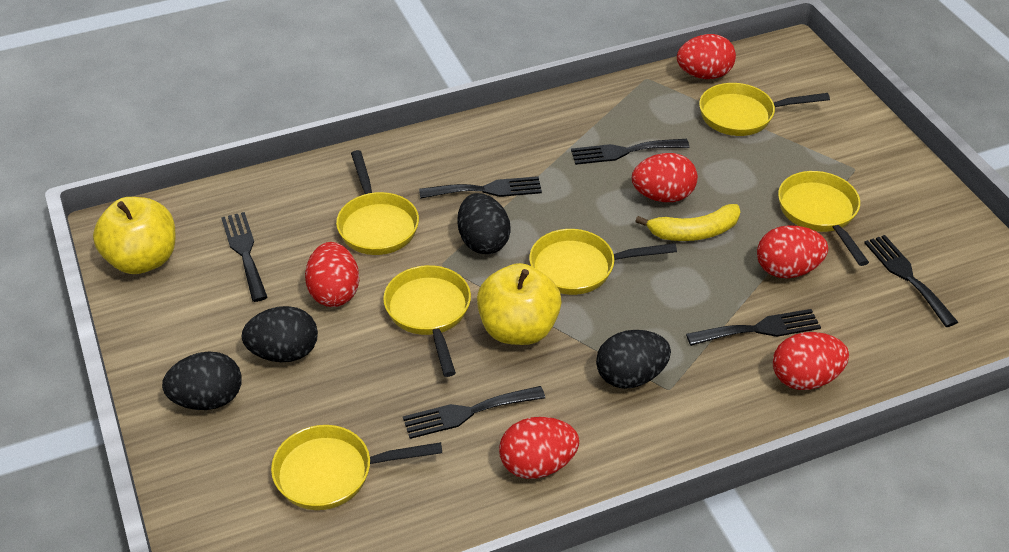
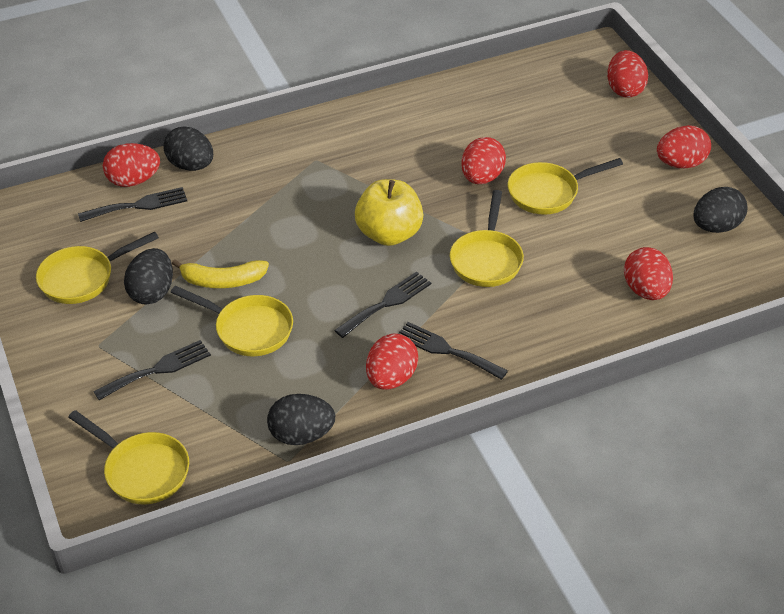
black fork: 6 -> 4
yellow apple: 2 -> 1
yellow pan: 6 -> 5

